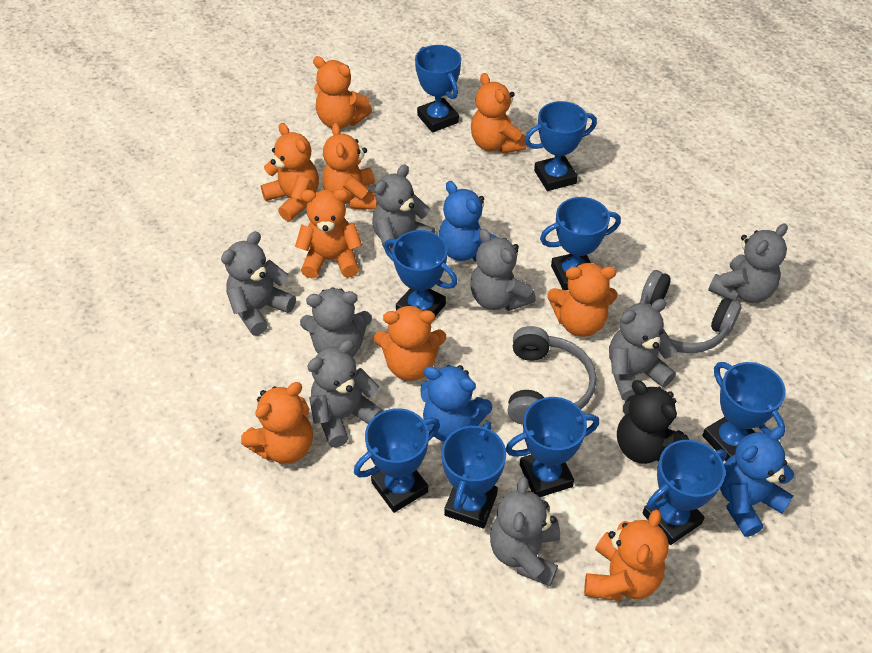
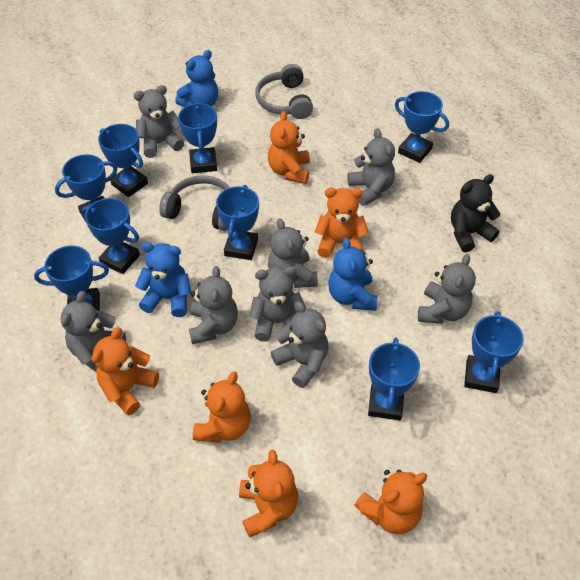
orange teddy bear: 9 -> 6

